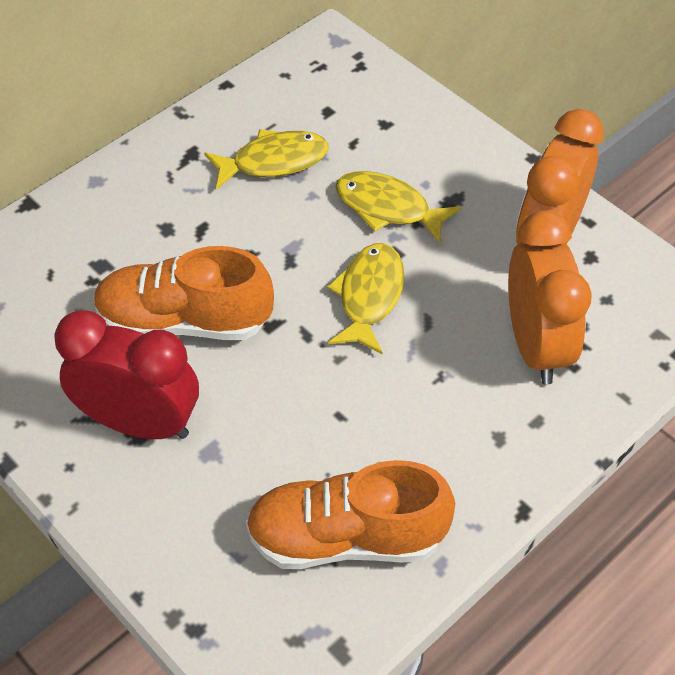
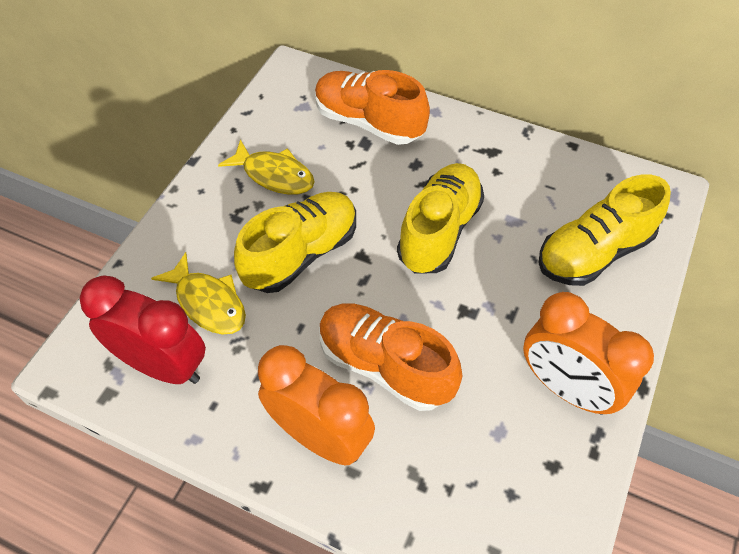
yellow fish: 3 -> 2
yellow shoe: 0 -> 3

